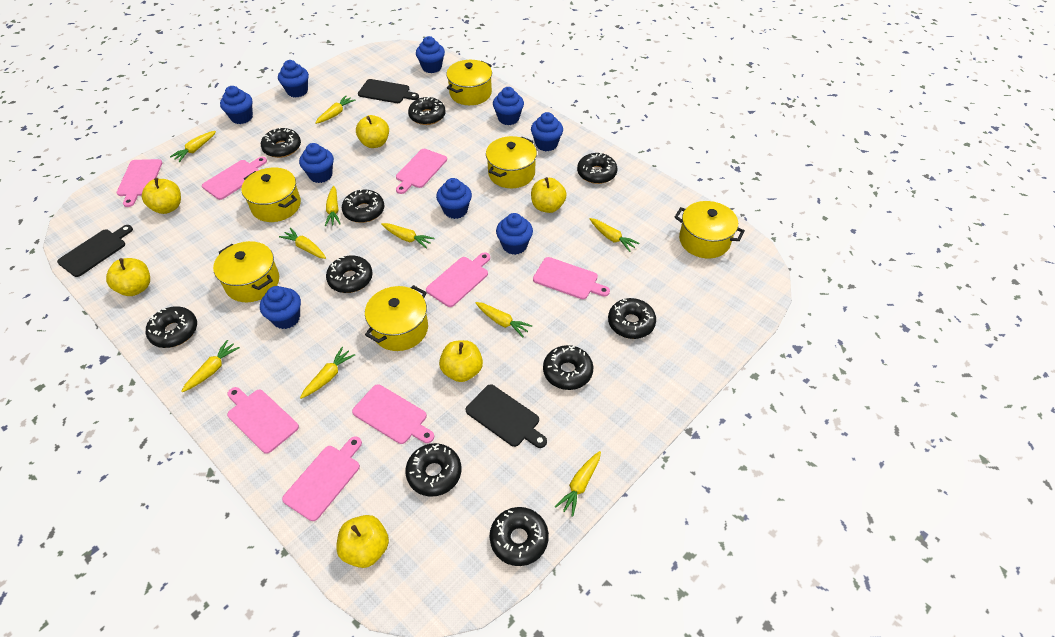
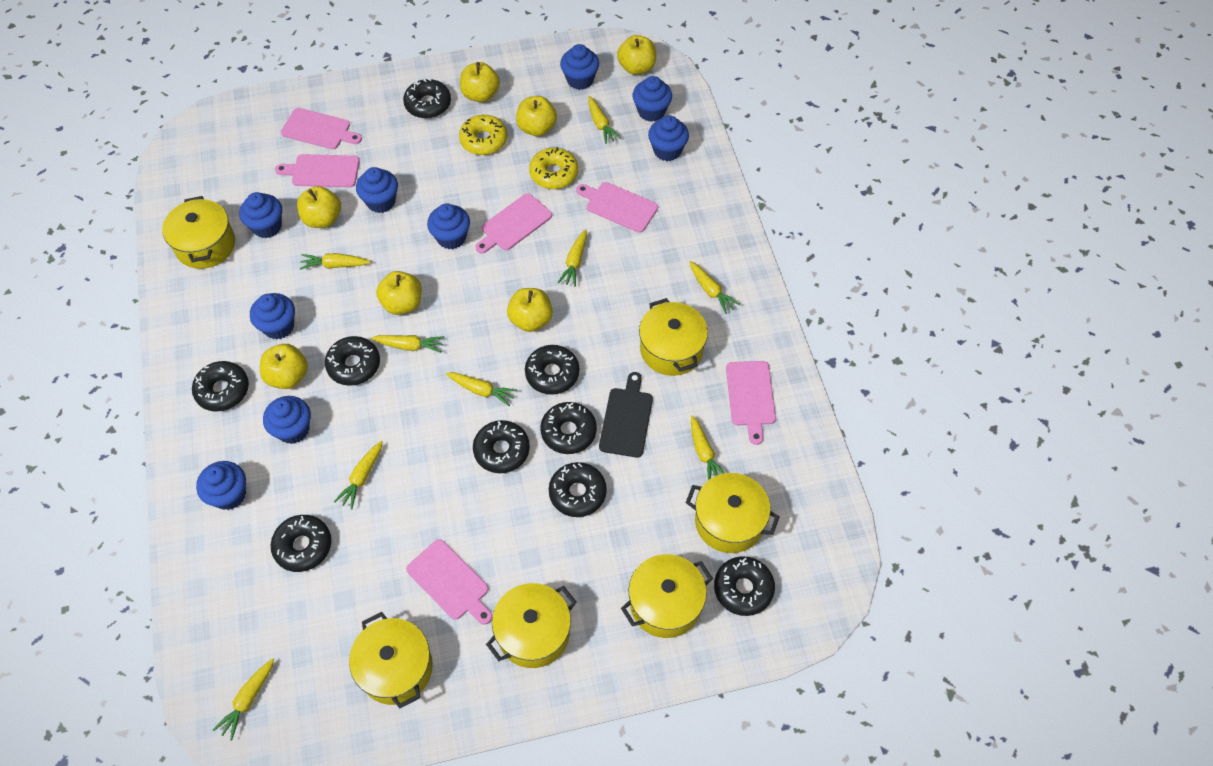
black cutting board: 3 -> 1
black donut: 10 -> 9
pink cutting board: 8 -> 6
yellow apple: 6 -> 7
yellow carrot: 10 -> 9
yellow donut: 0 -> 2

